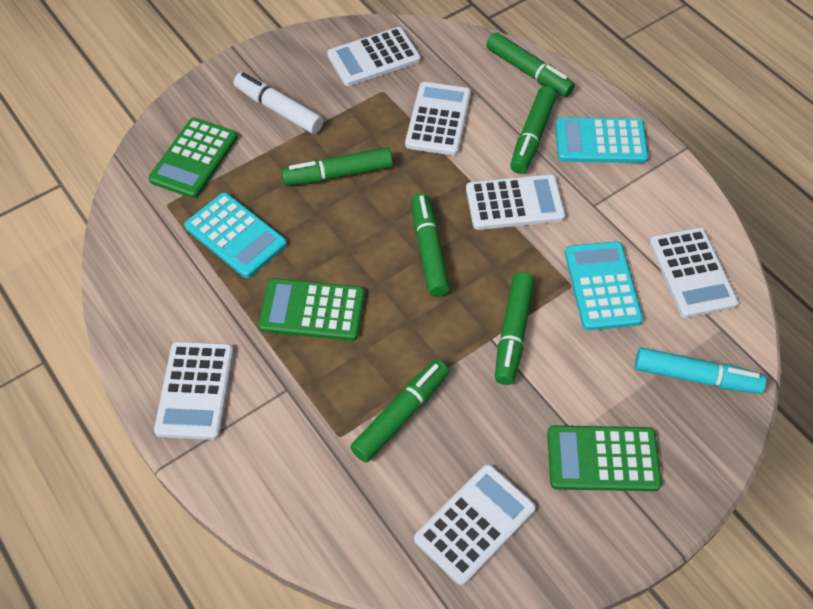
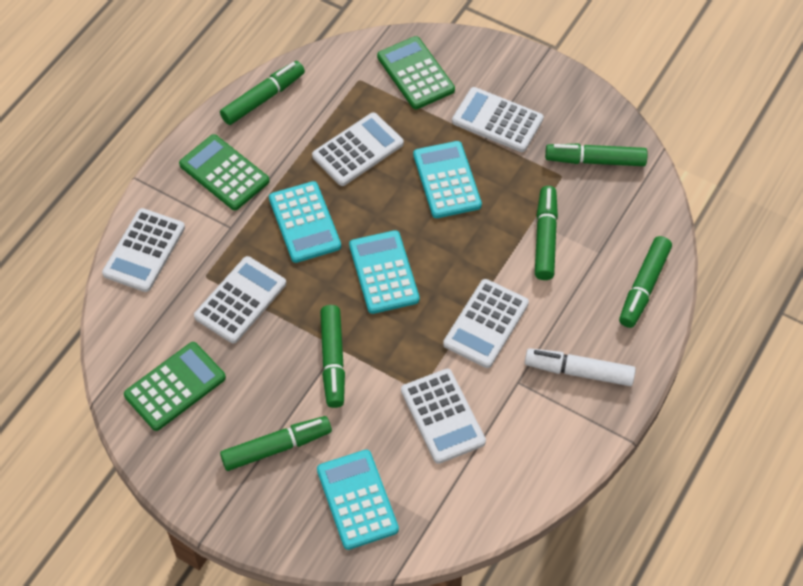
turquoise calculator: 3 -> 4
turquoise marker: 1 -> 0

